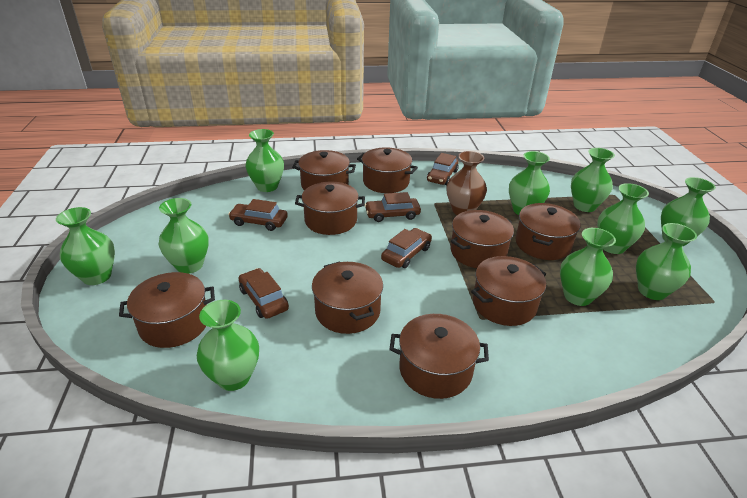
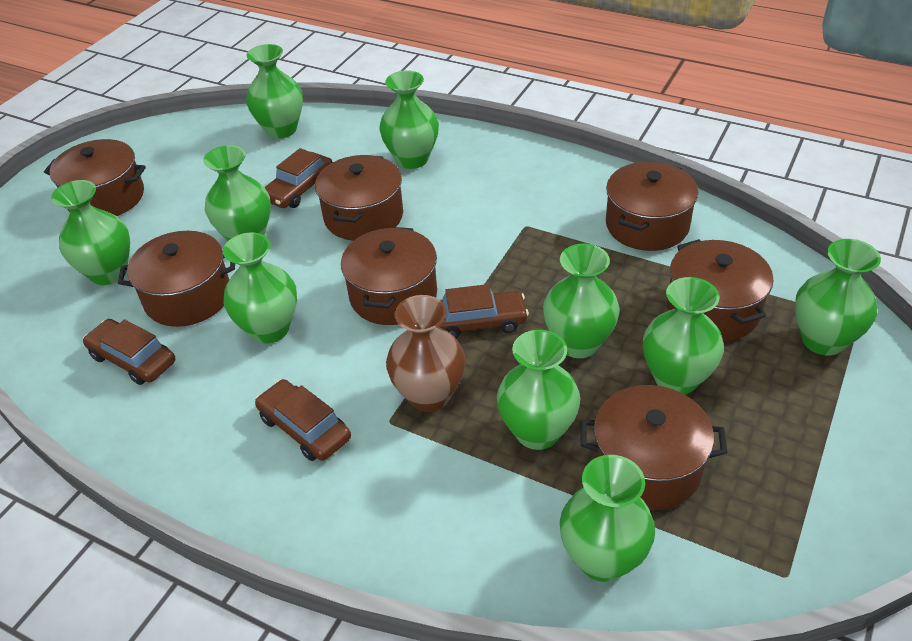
brown car: 5 -> 4
brown pot: 9 -> 7

